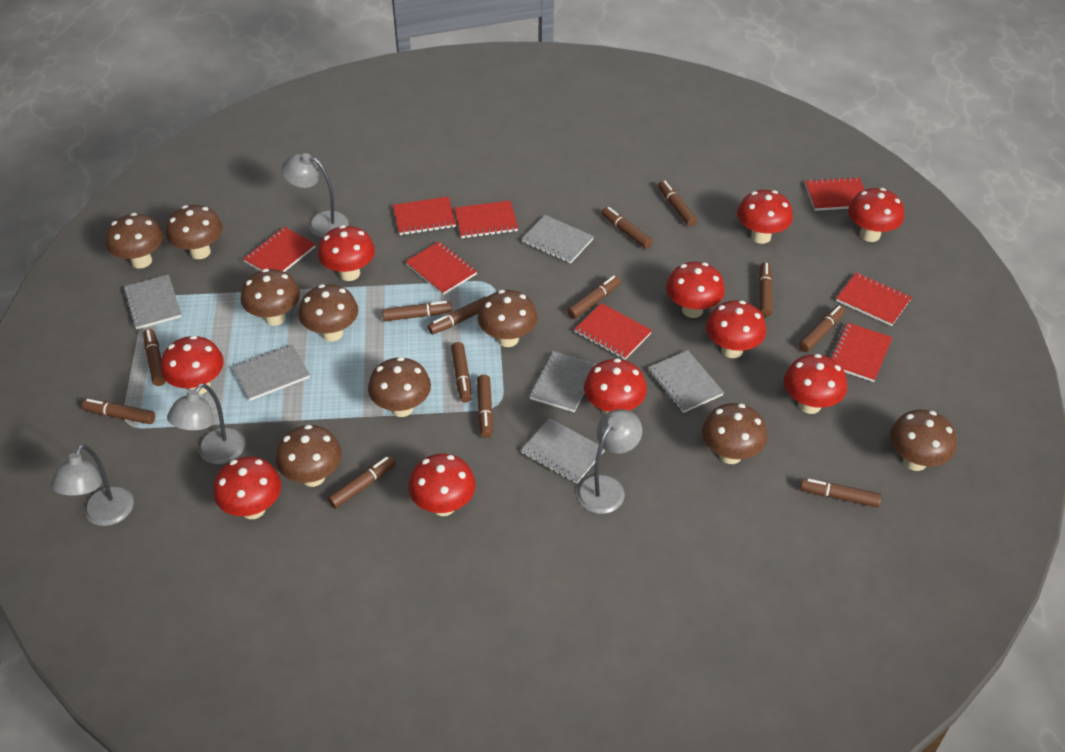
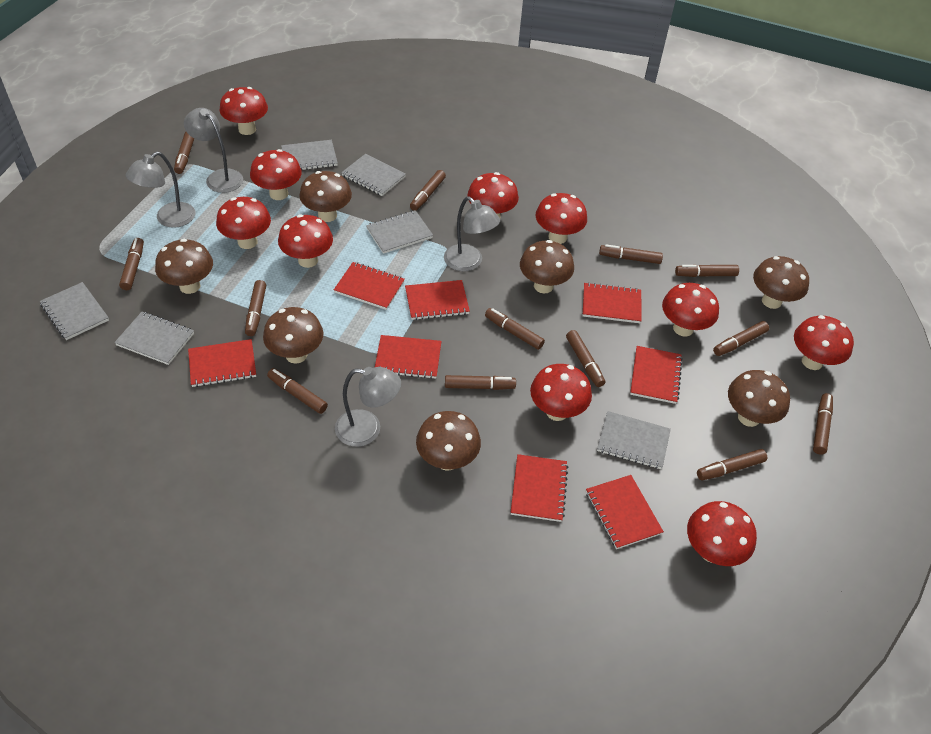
brown mushroom: 9 -> 7

